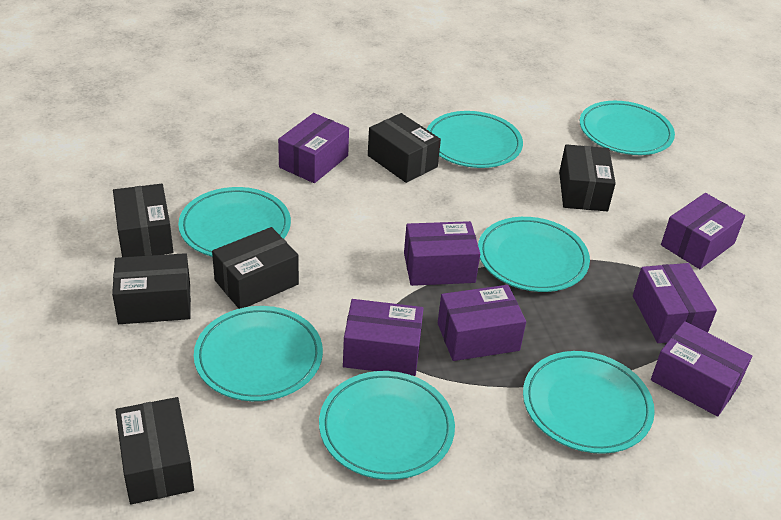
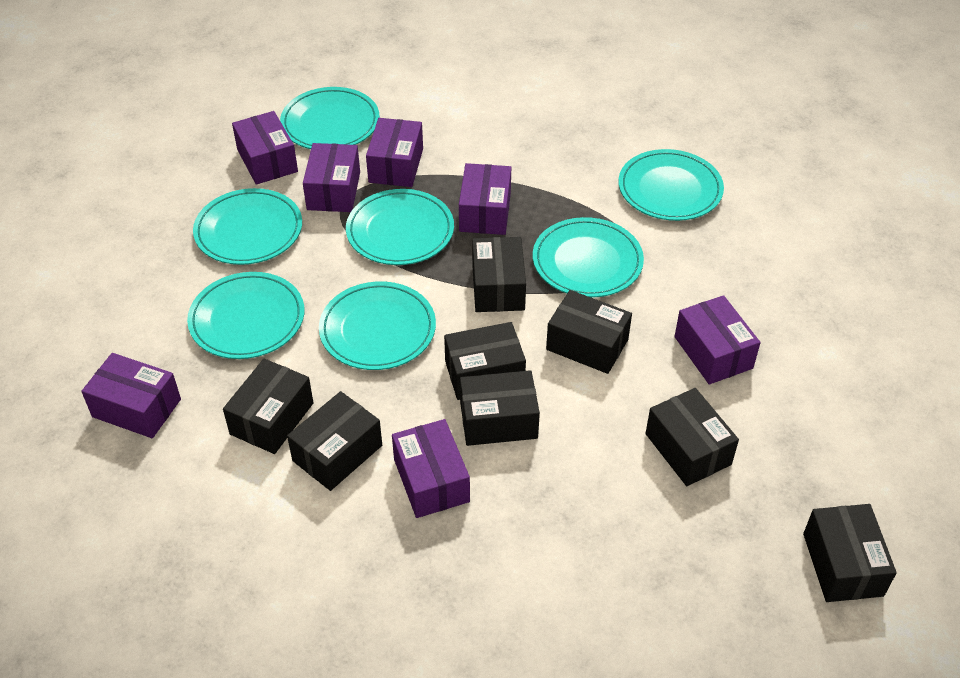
black box: 6 -> 8

